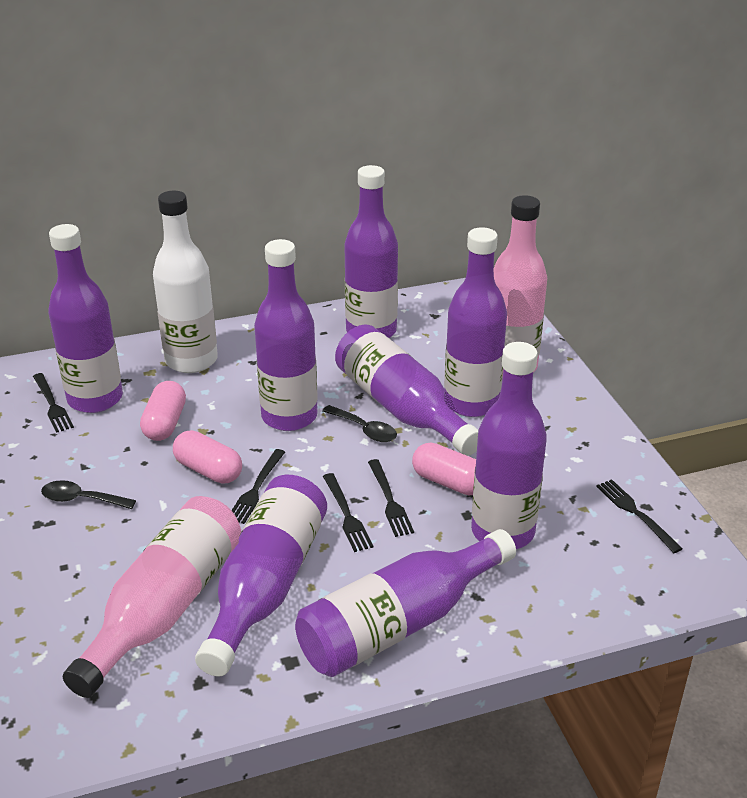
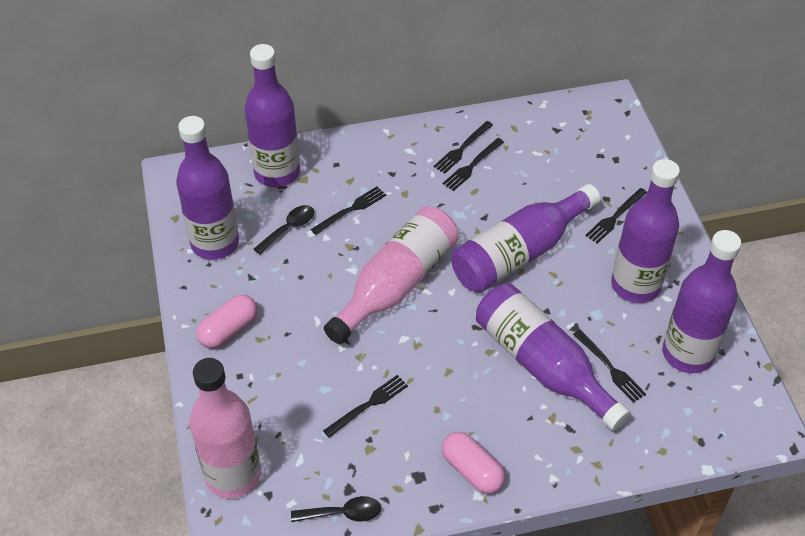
black fork: 5 -> 6
pink capsule: 3 -> 2
purple bottle: 8 -> 6
white bottle: 1 -> 0

